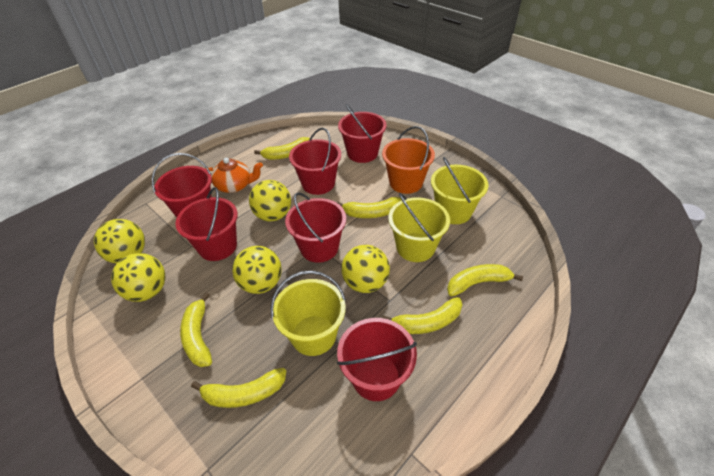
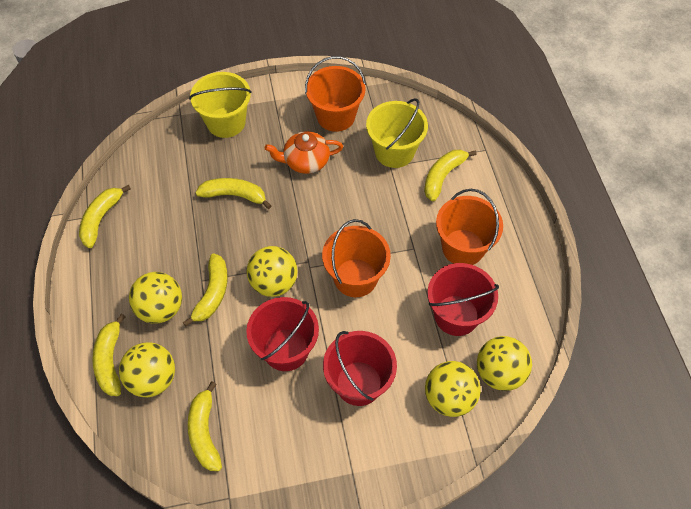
orange bucket: 1 -> 3
red bucket: 6 -> 3
yellow bucket: 3 -> 2

